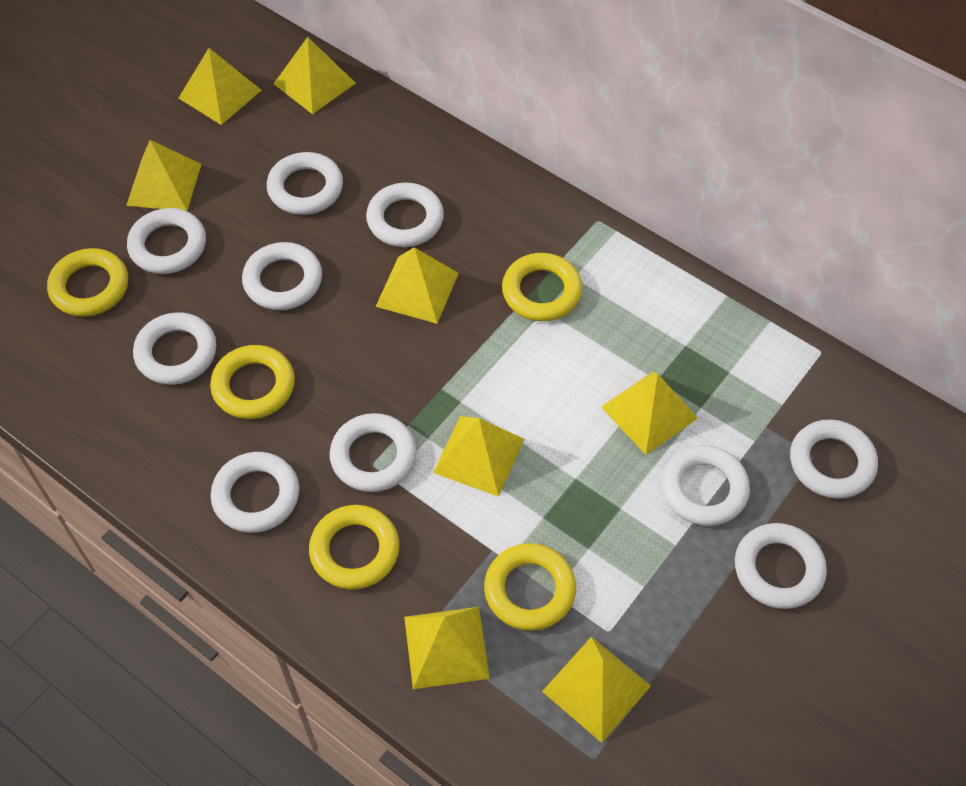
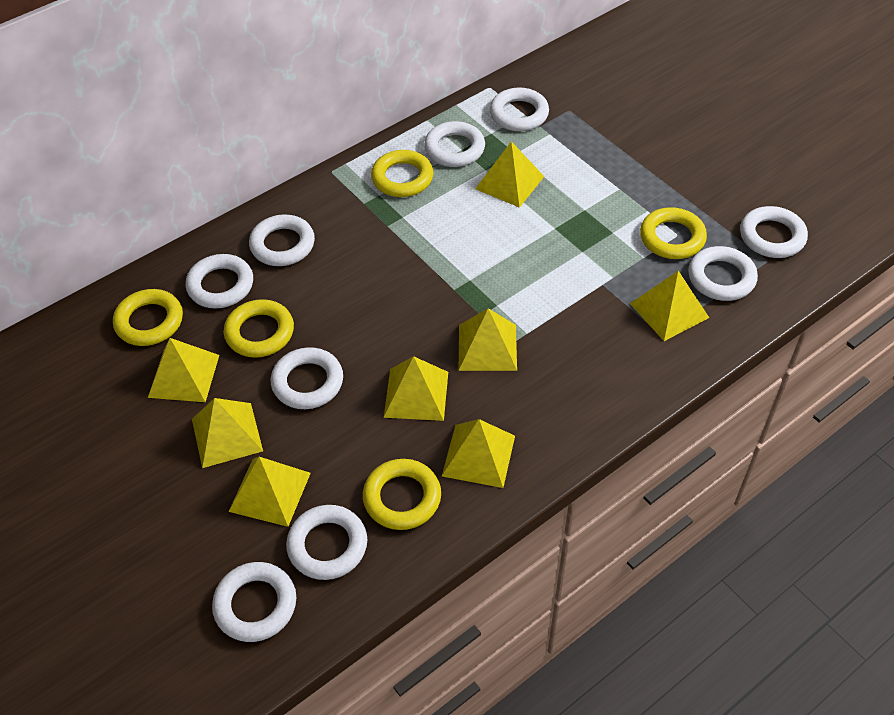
white ring: 10 -> 9

